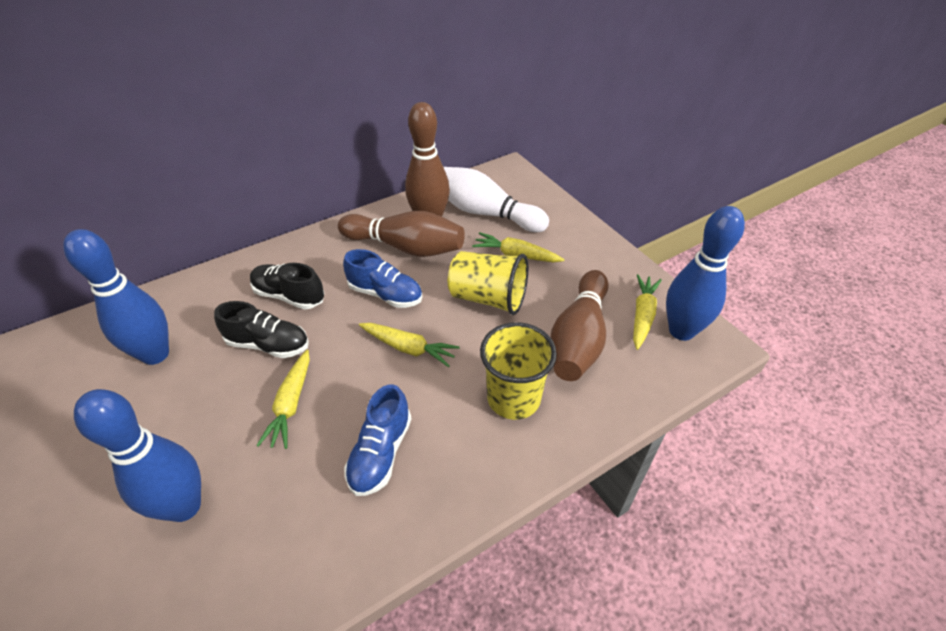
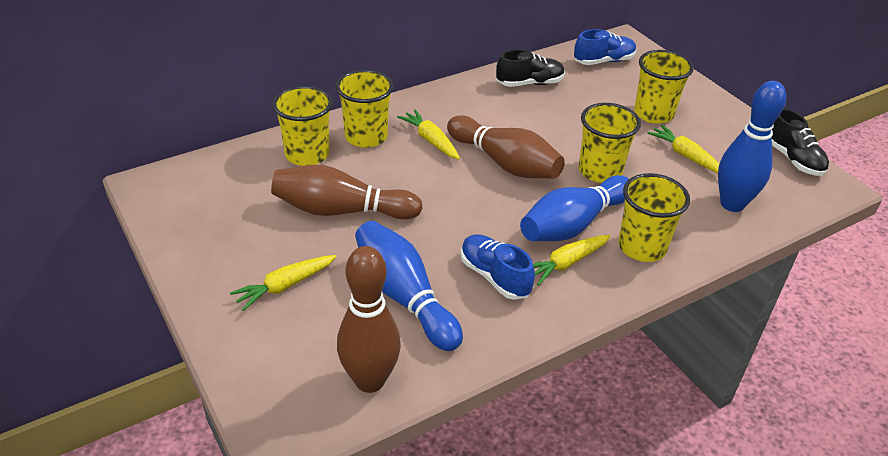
white bowling pin: 1 -> 0
yellow cup: 2 -> 5

